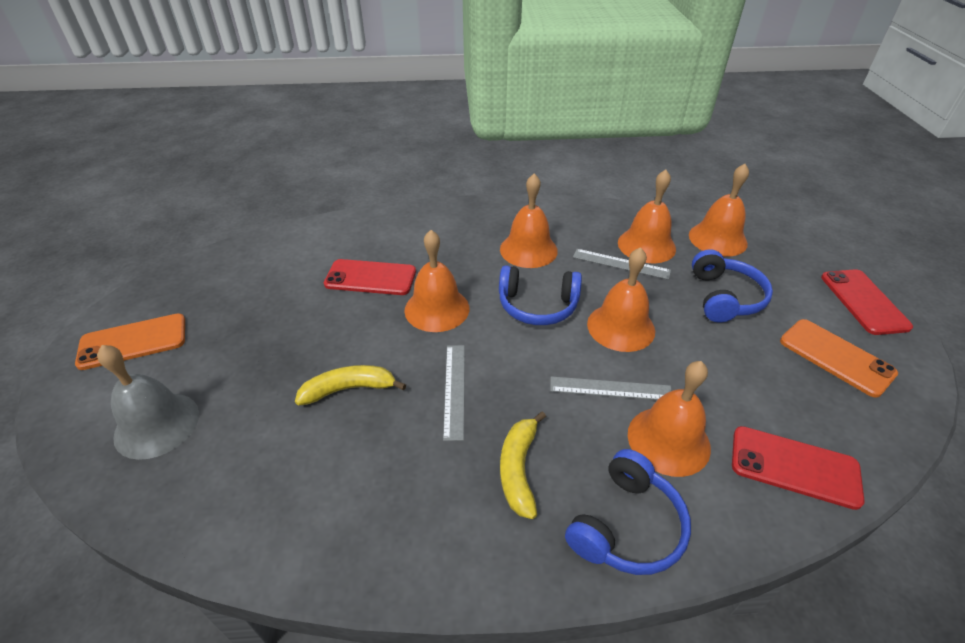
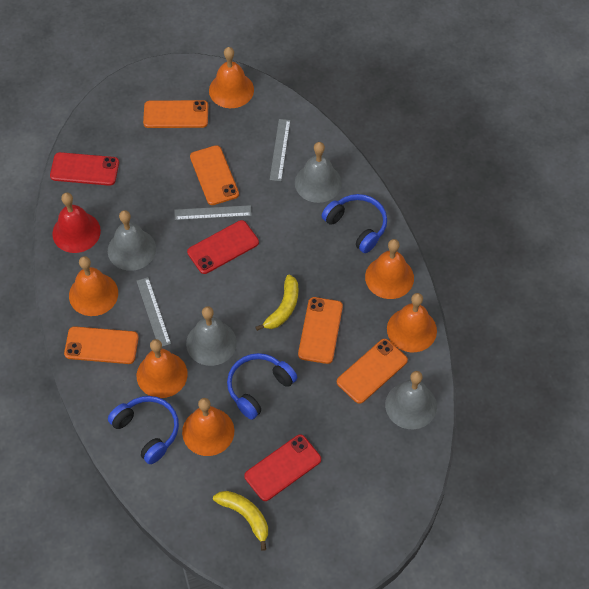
grey bell: 1 -> 4
orange phone: 2 -> 5
red bell: 0 -> 1

